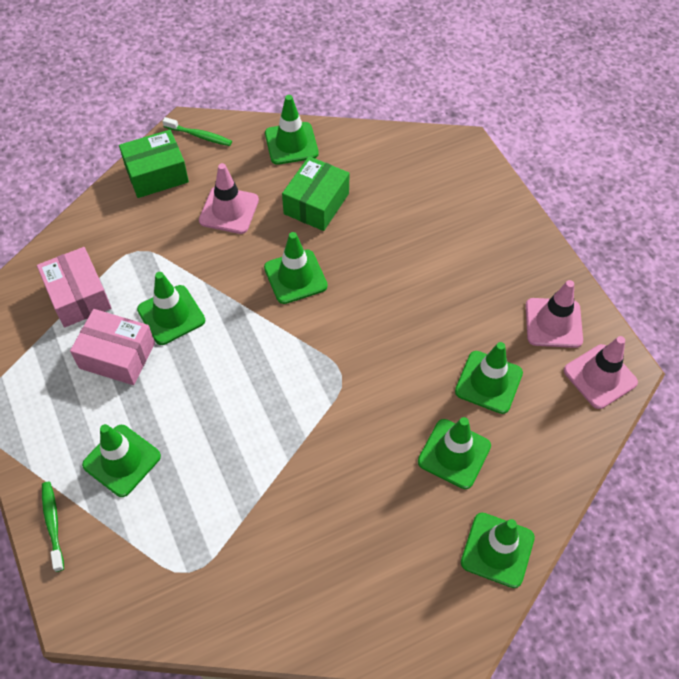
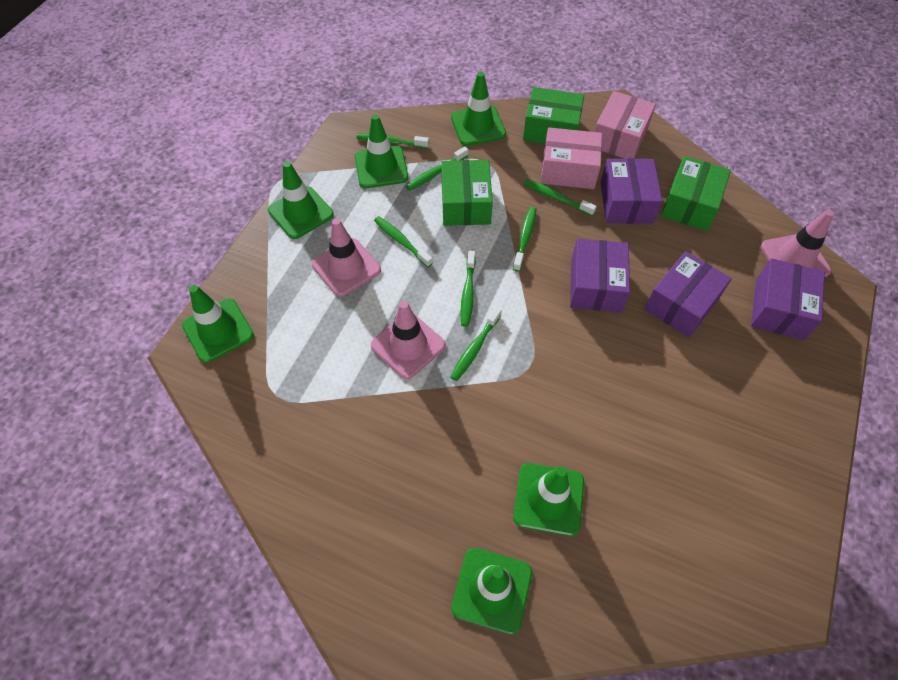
green box: 2 -> 3
green toothbrush: 2 -> 7
green traffic cone: 7 -> 6
purple box: 0 -> 4

